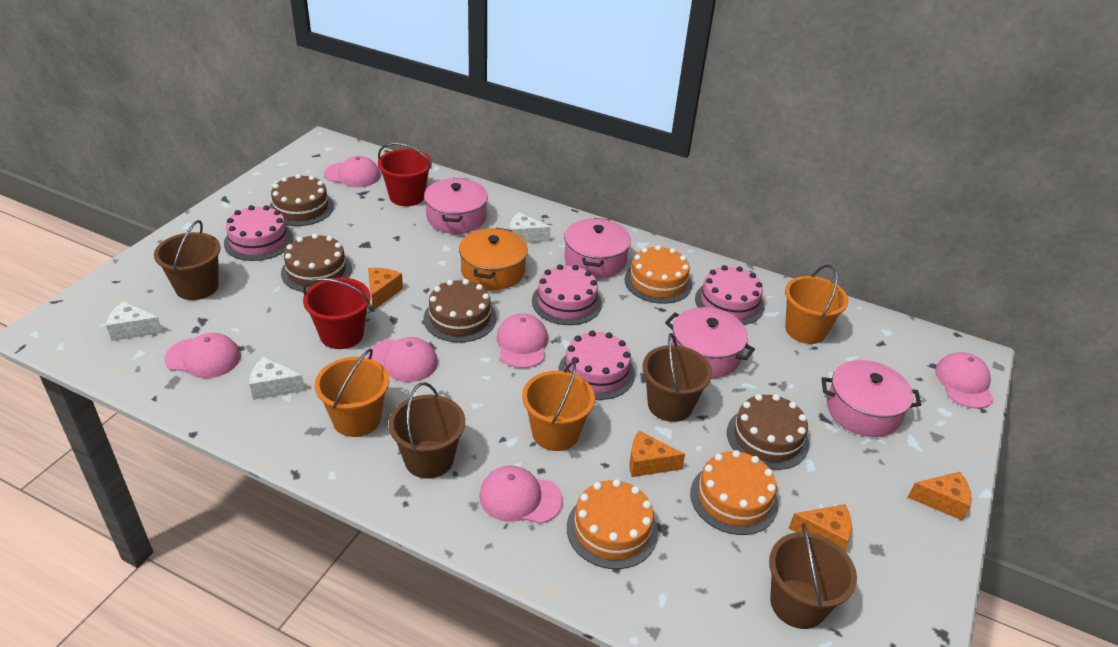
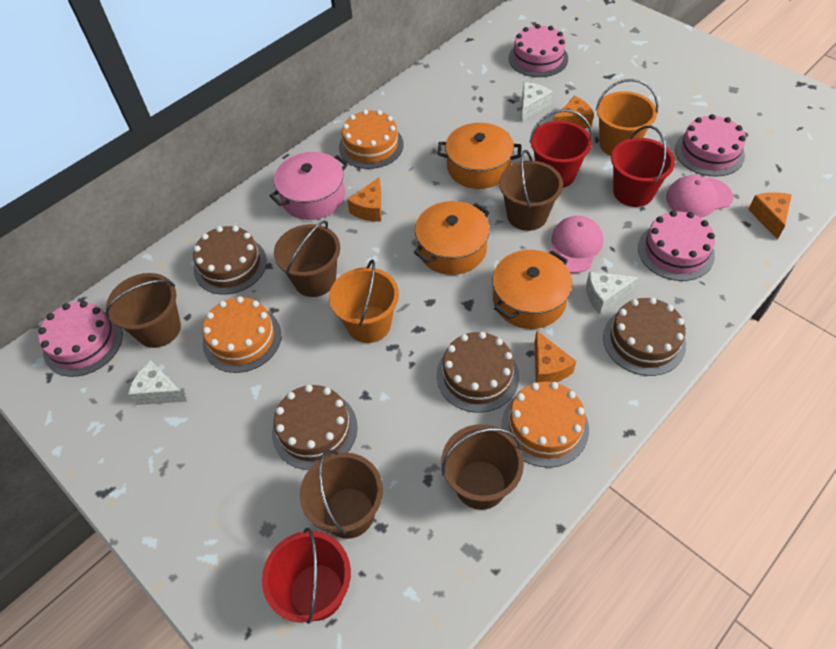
brown bucket: 4 -> 5
orange bucket: 3 -> 2
orange pot: 1 -> 3
pink cap: 6 -> 2
pink pot: 4 -> 1
red bucket: 2 -> 3

